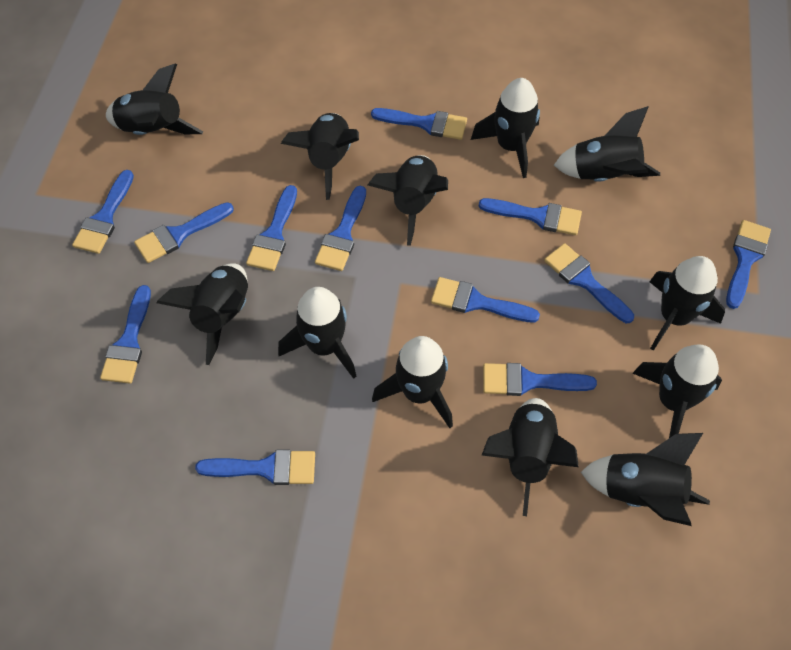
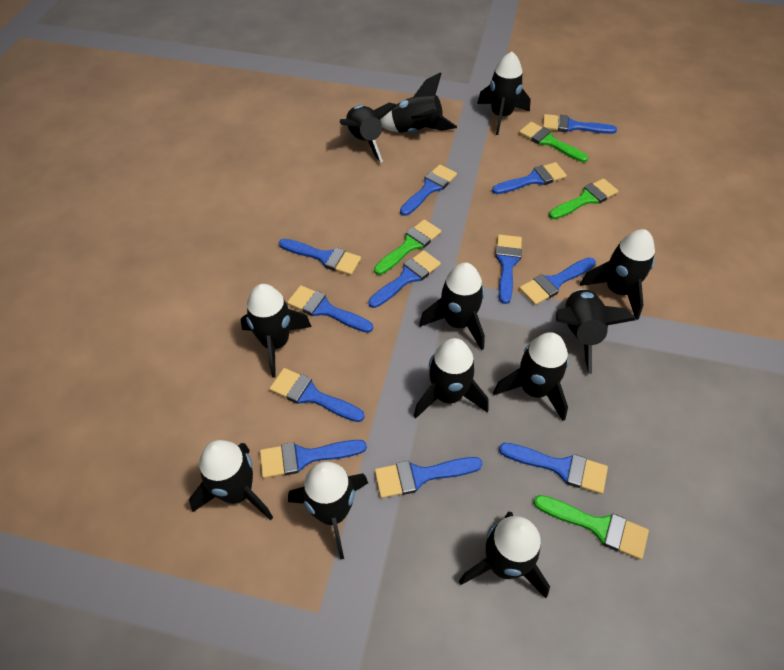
green brush: 0 -> 4

